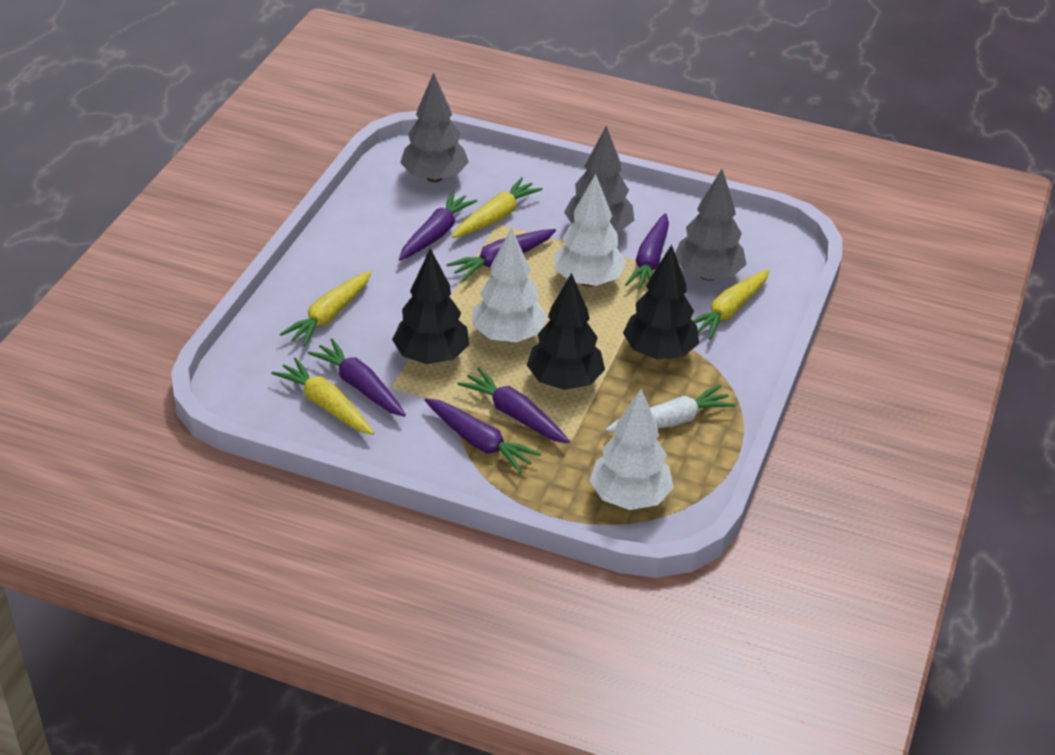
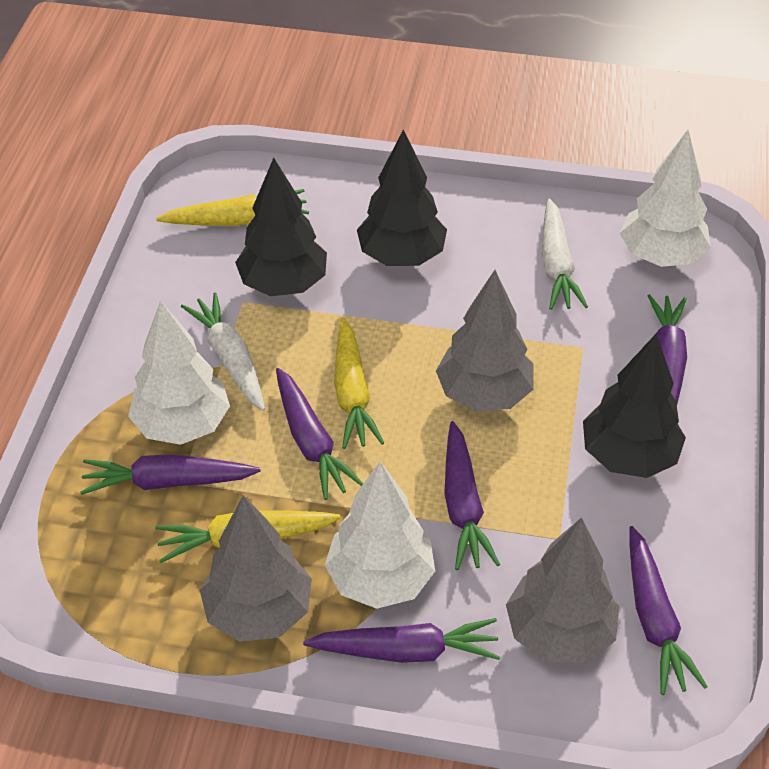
white carrot: 1 -> 2
yellow carrot: 4 -> 3

